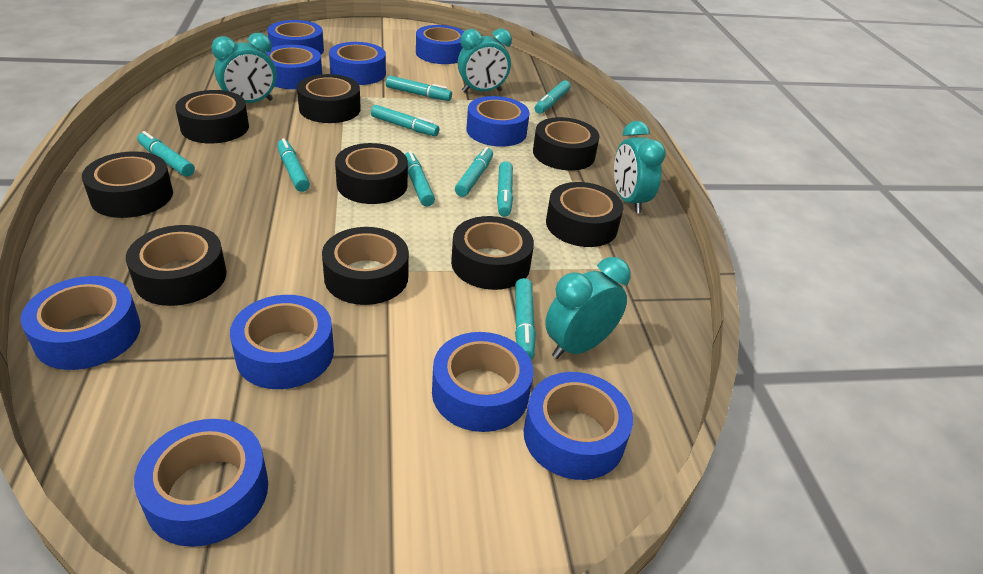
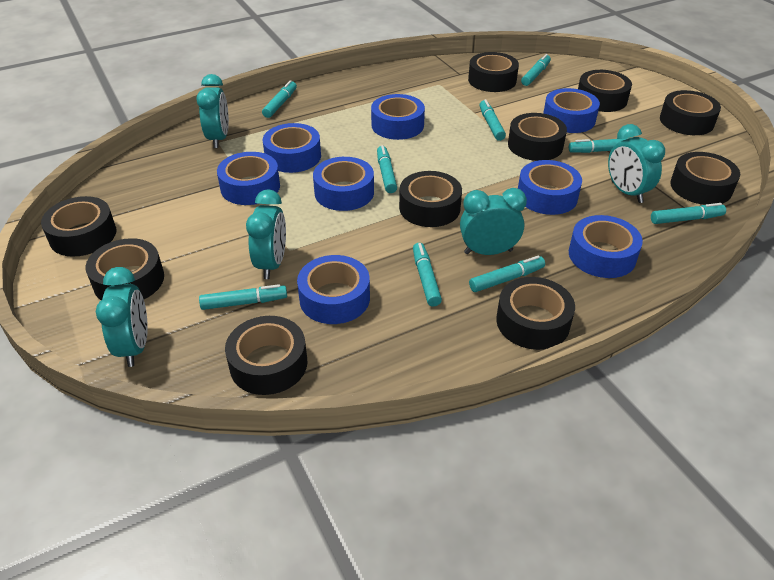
black tape: 9 -> 10
blue tape: 10 -> 8
turquoise clock: 4 -> 5

